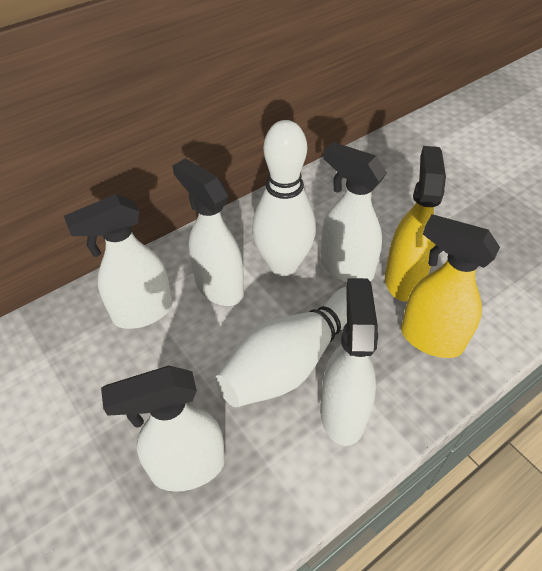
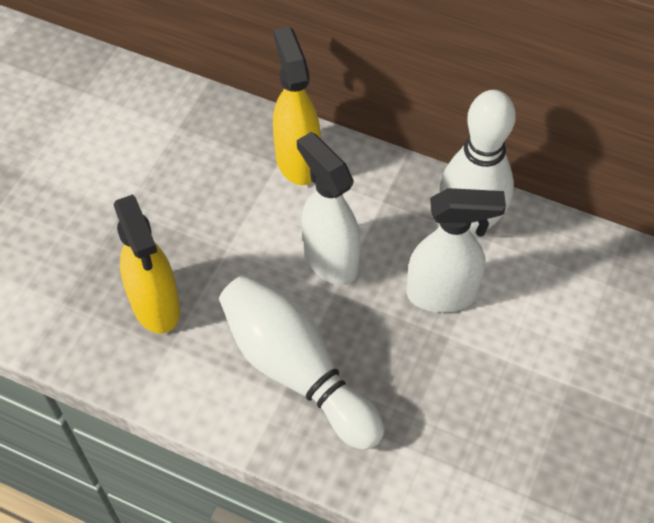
white spray bottle: 5 -> 2

